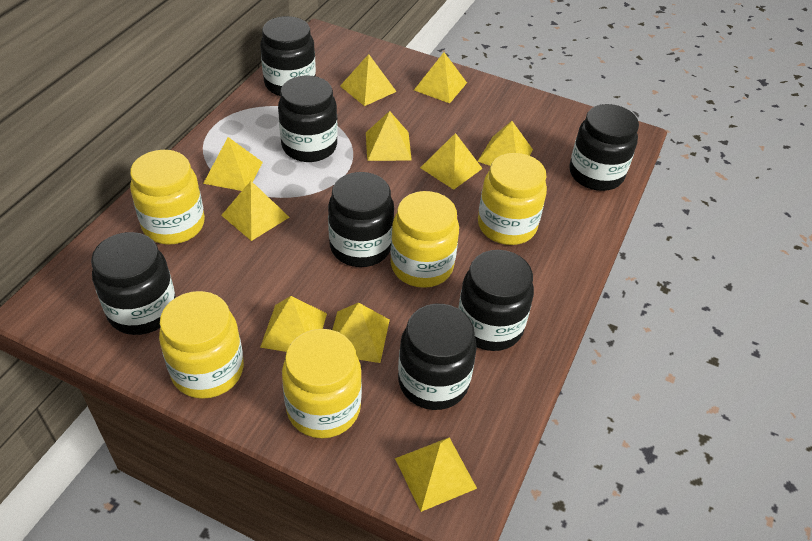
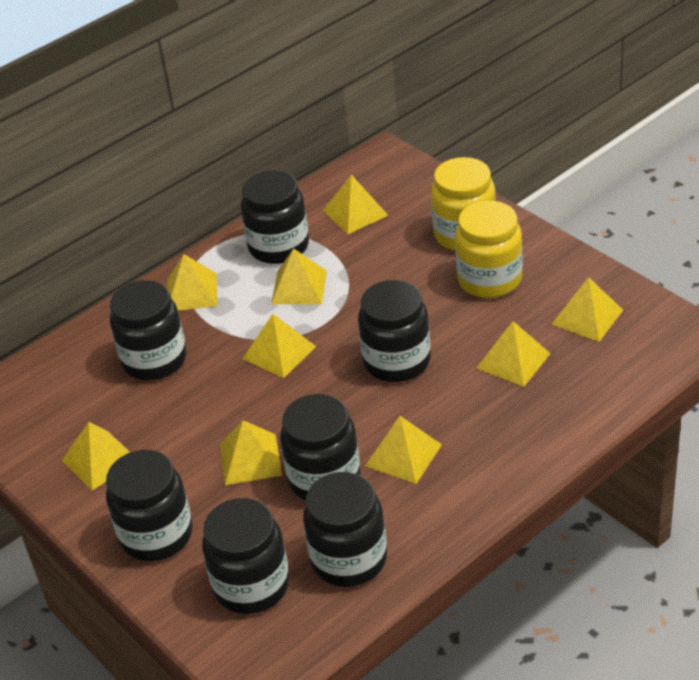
yellow jar: 5 -> 2
yellow pyramid: 10 -> 9

